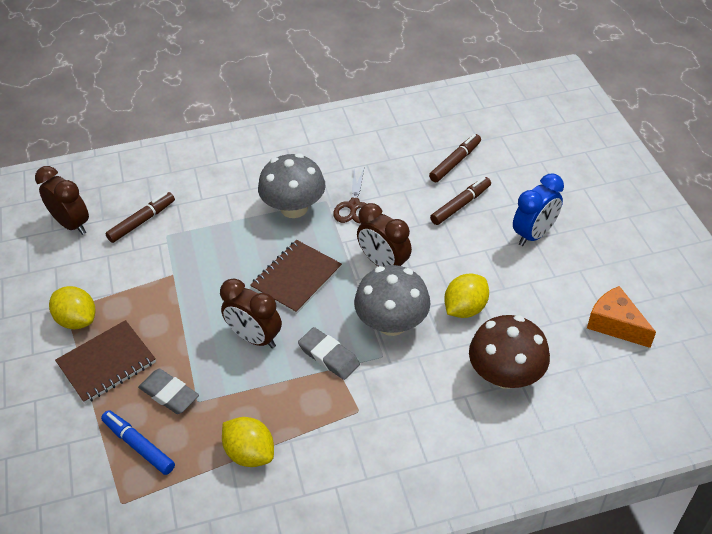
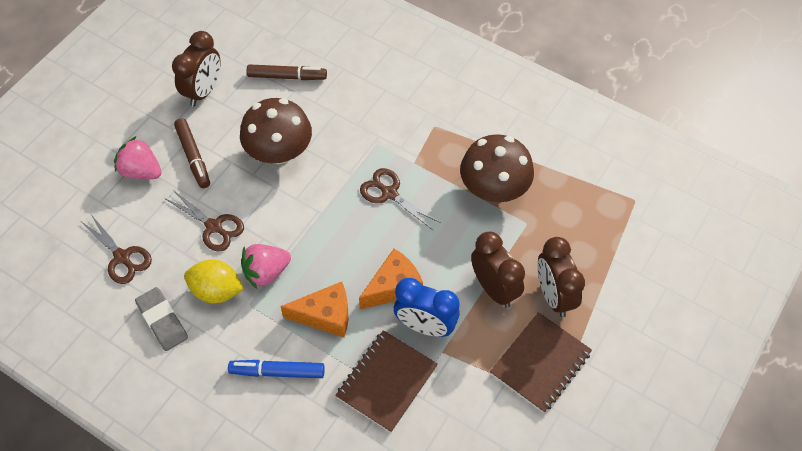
brown marker: 3 -> 2
brown mushroom: 1 -> 2
brown scissors: 1 -> 3
grey eraser: 2 -> 1
grey mushroom: 2 -> 0
orange cheese: 1 -> 2
pink strawberry: 0 -> 2
yellow lemon: 3 -> 1

